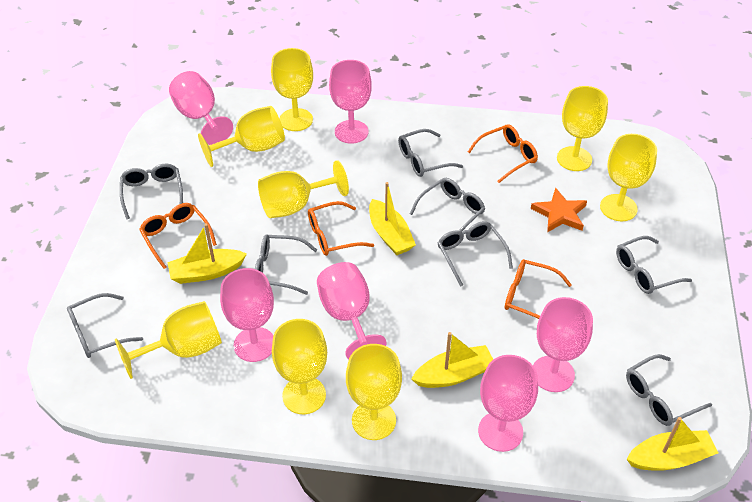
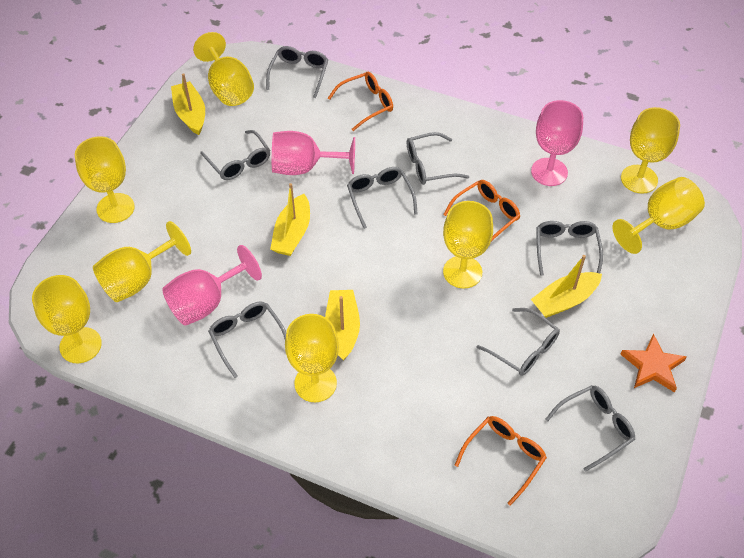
orange glasses: 4 -> 3
pink goblet: 6 -> 3

